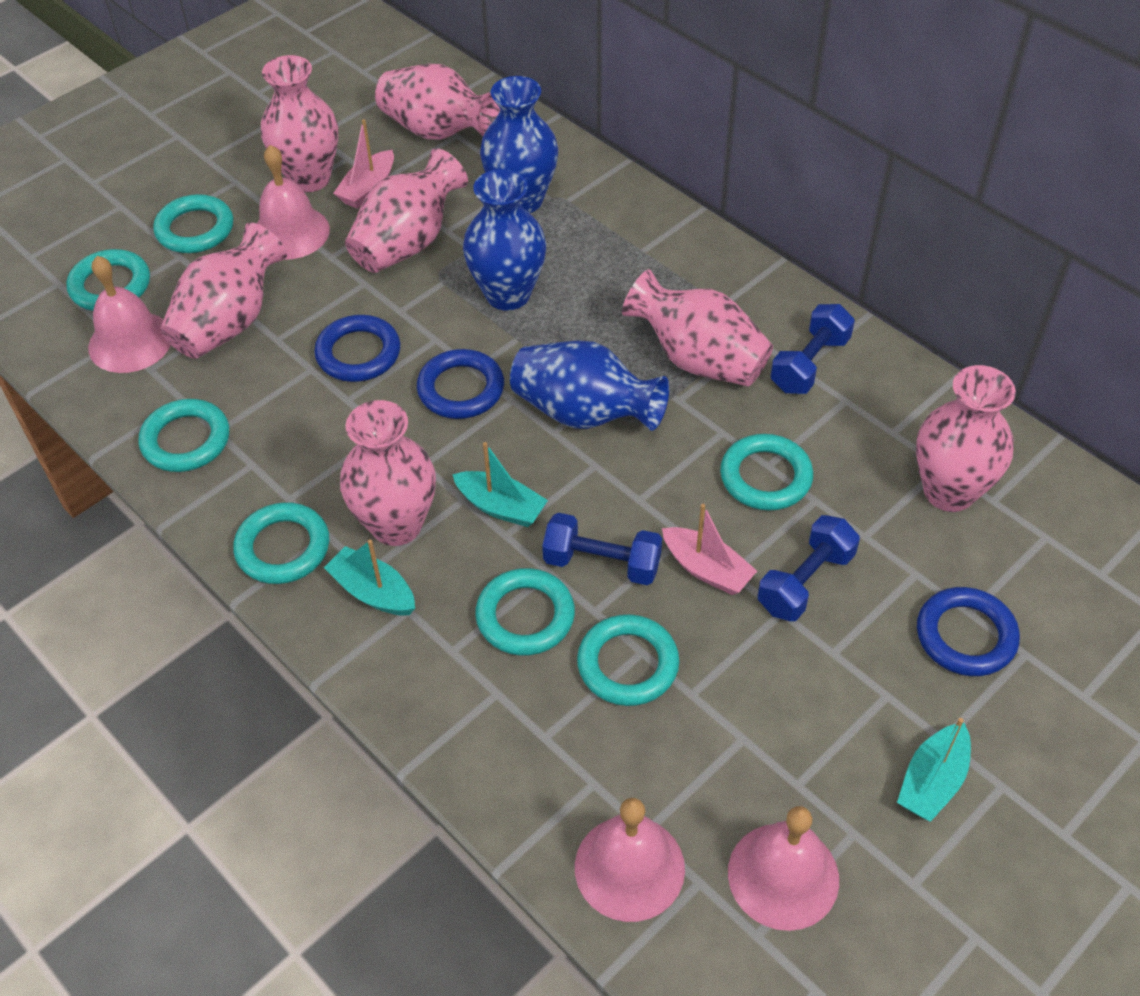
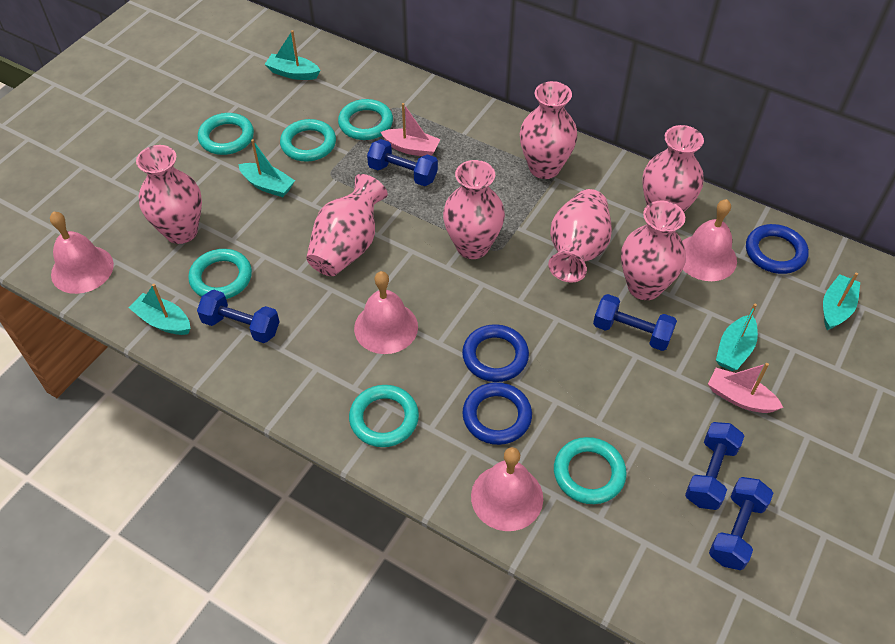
blue dumbbell: 3 -> 5
blue vase: 3 -> 0
turquoise boat: 3 -> 5
turquoise ring: 7 -> 6

